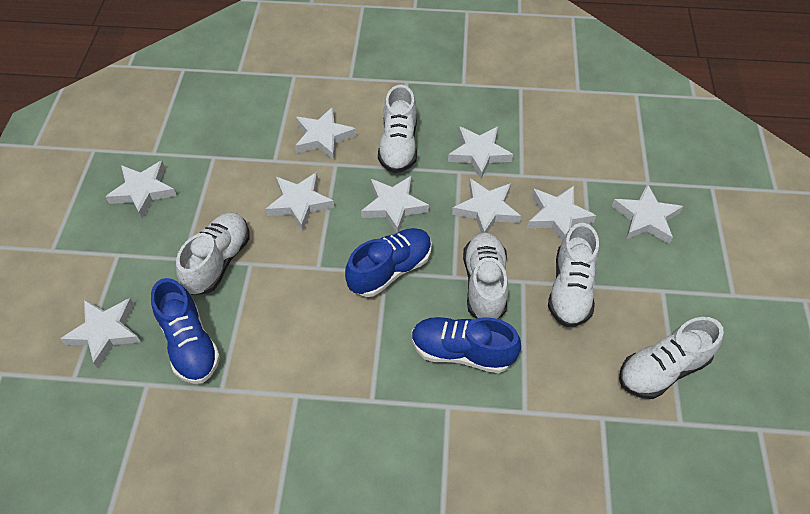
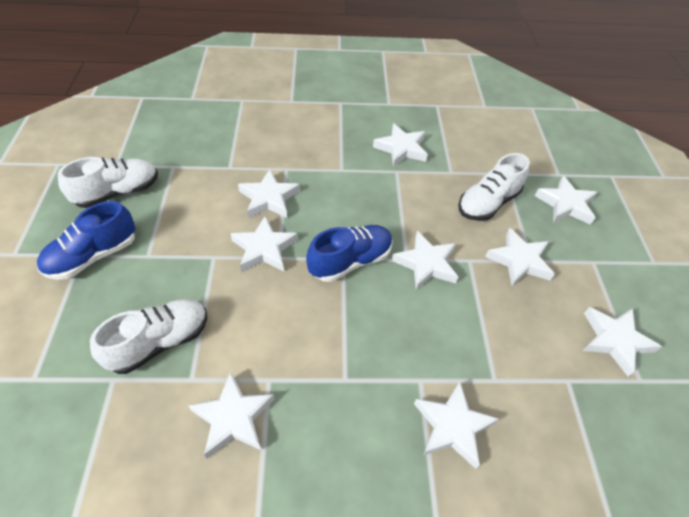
blue shoe: 3 -> 2
white shoe: 5 -> 3

